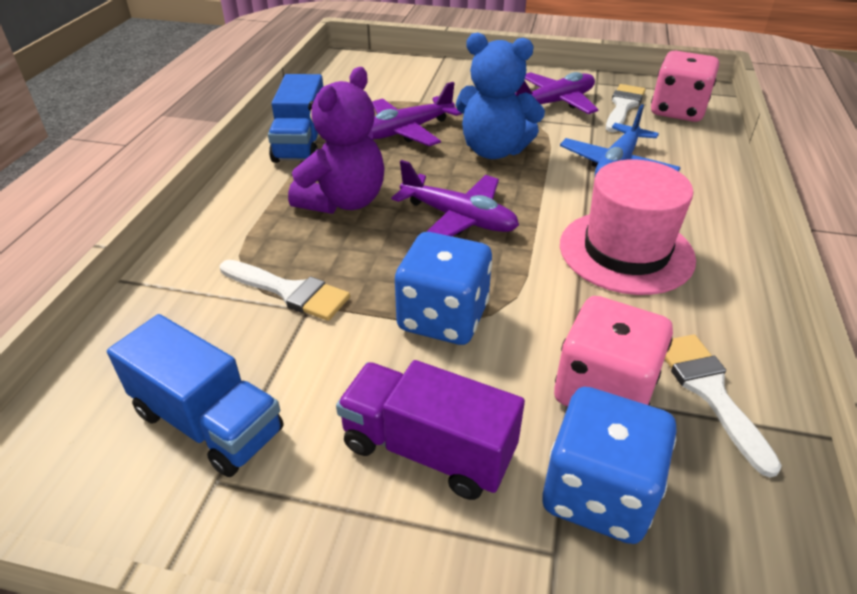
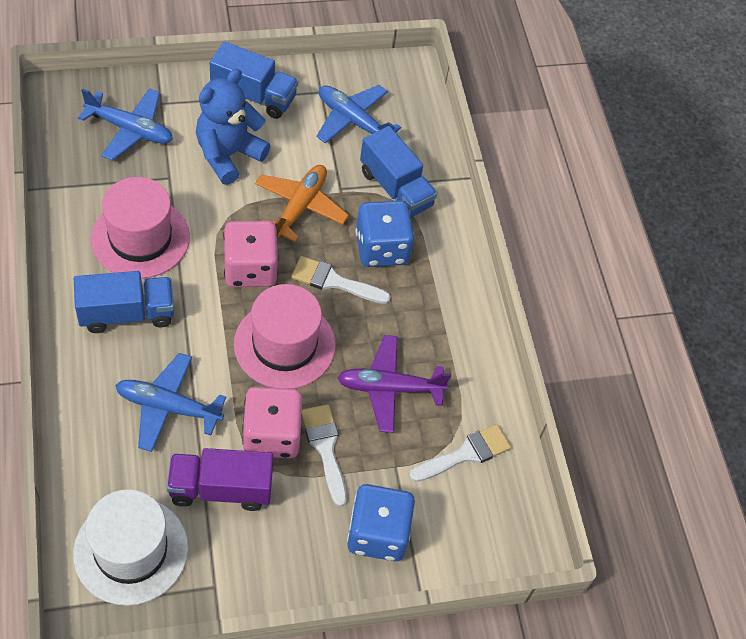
blue plane: 1 -> 3
blue truck: 2 -> 3
orange plane: 0 -> 1
pink hat: 1 -> 2
purple plane: 3 -> 1
purple teddy bear: 1 -> 0
white hat: 0 -> 1

